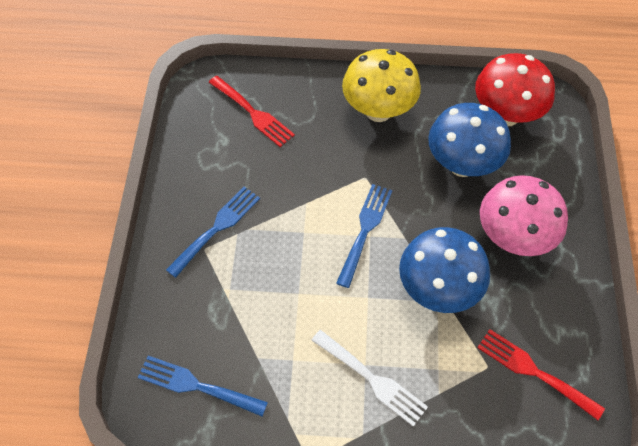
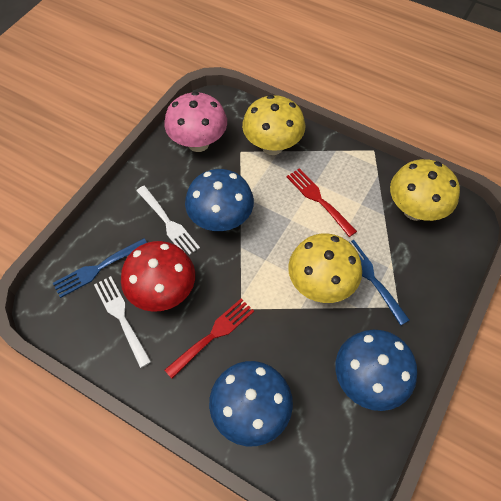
blue fork: 3 -> 2
blue mushroom: 2 -> 3
white fork: 1 -> 2
yellow mushroom: 1 -> 3

